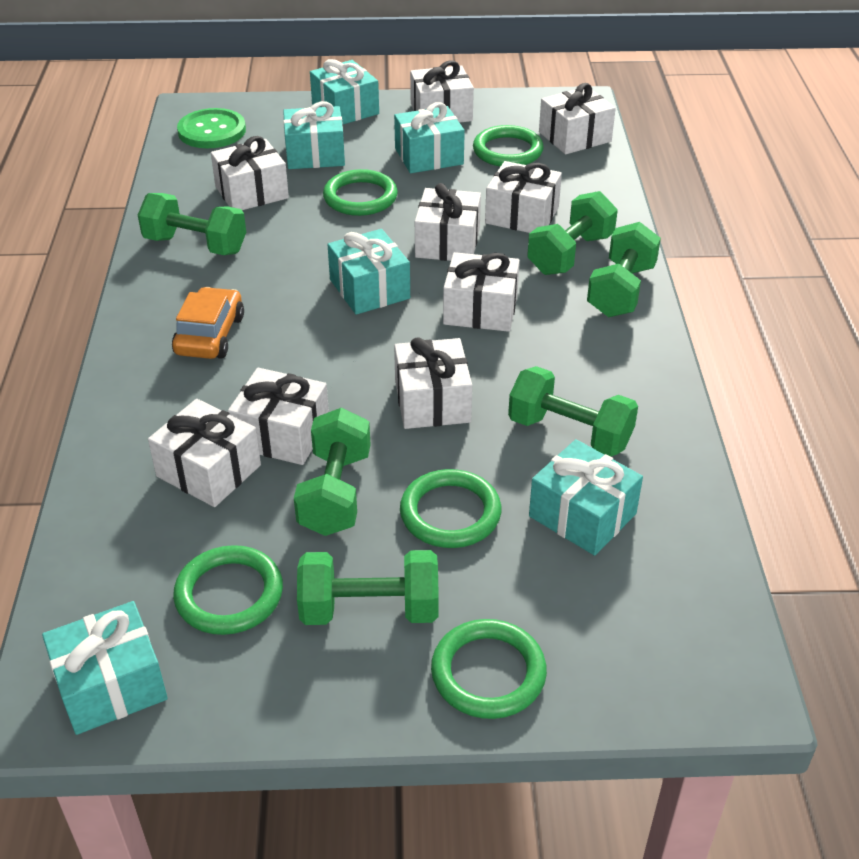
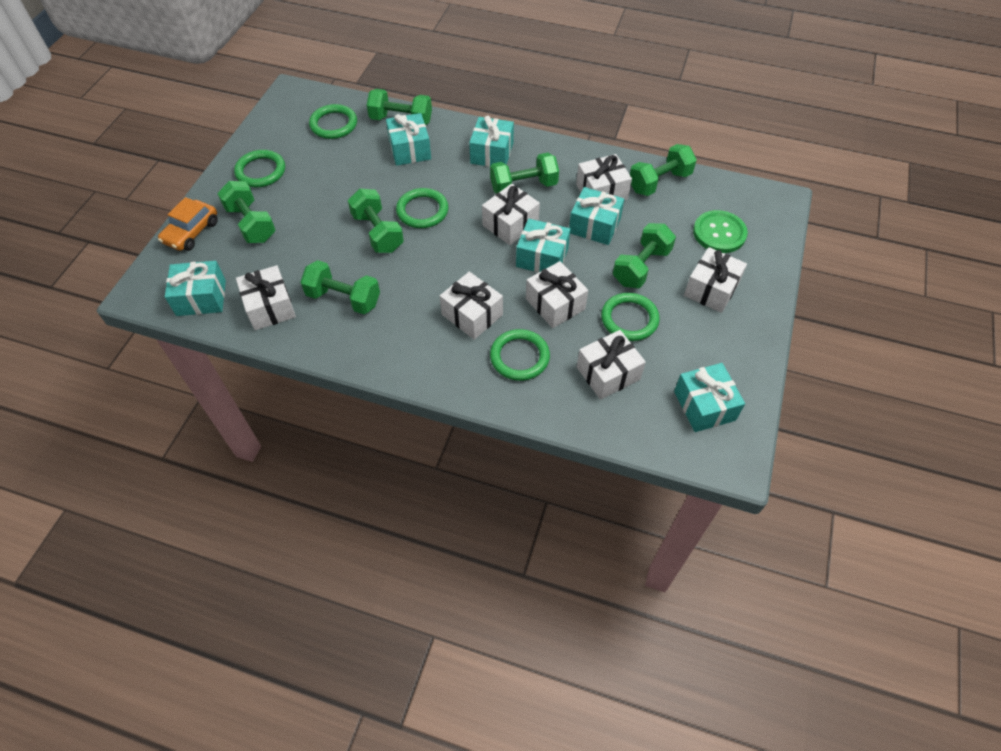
green dumbbell: 6 -> 7
white gift: 9 -> 7

